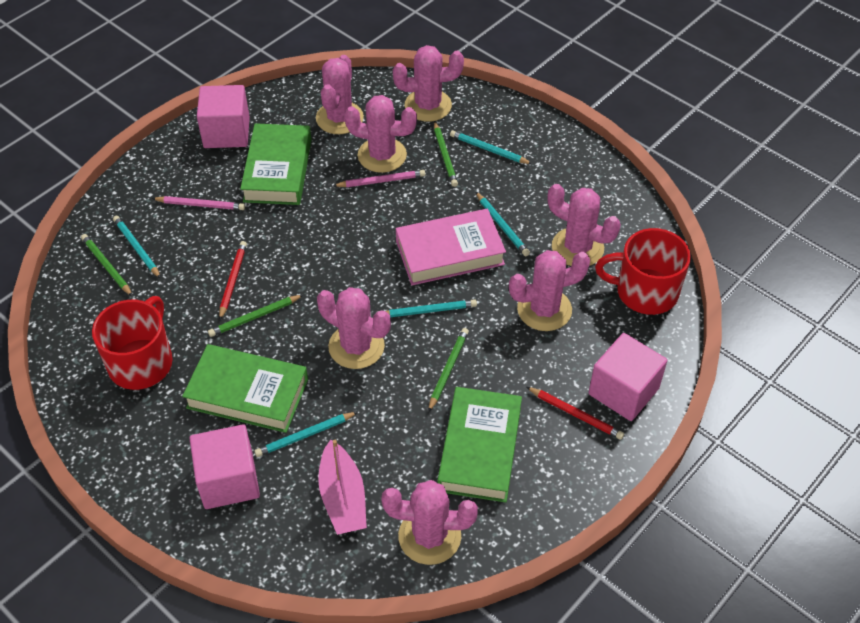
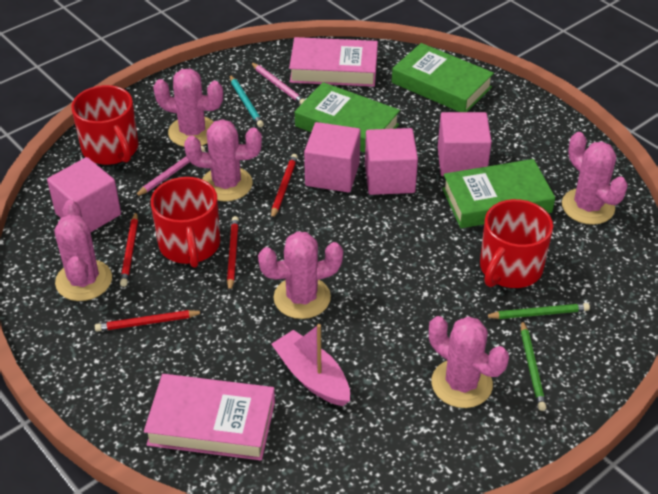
green pencil: 4 -> 2
pink book: 1 -> 2
pink cactus: 7 -> 6
pink cube: 3 -> 4
red mug: 2 -> 3
red pencil: 2 -> 4
turquoise pencil: 5 -> 1

